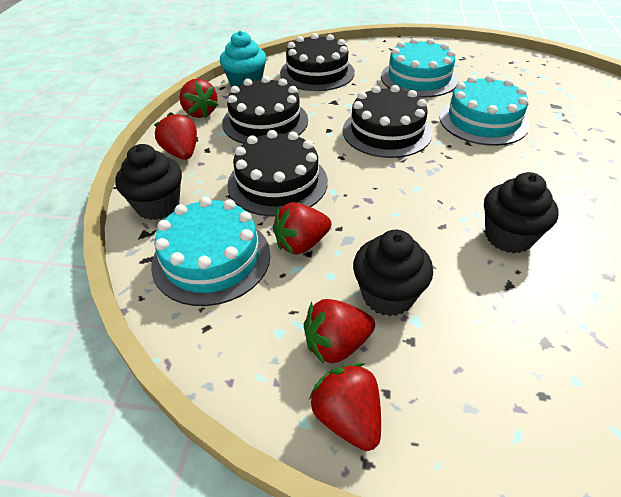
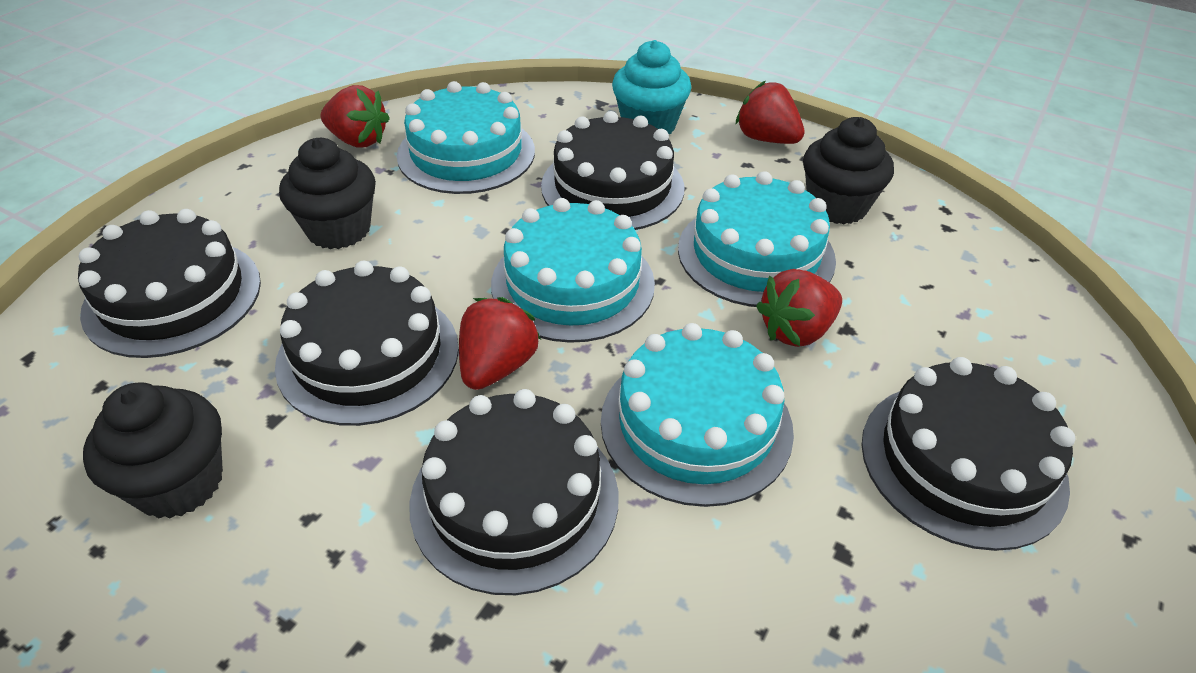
black cake: 4 -> 5
red strawberry: 5 -> 4
turquoise cake: 3 -> 4

